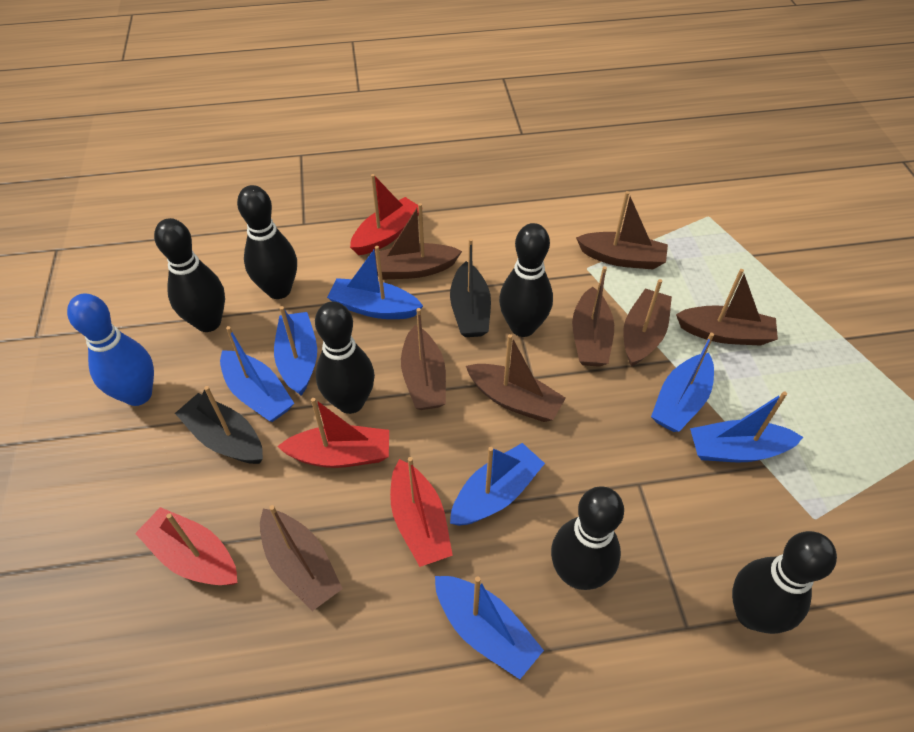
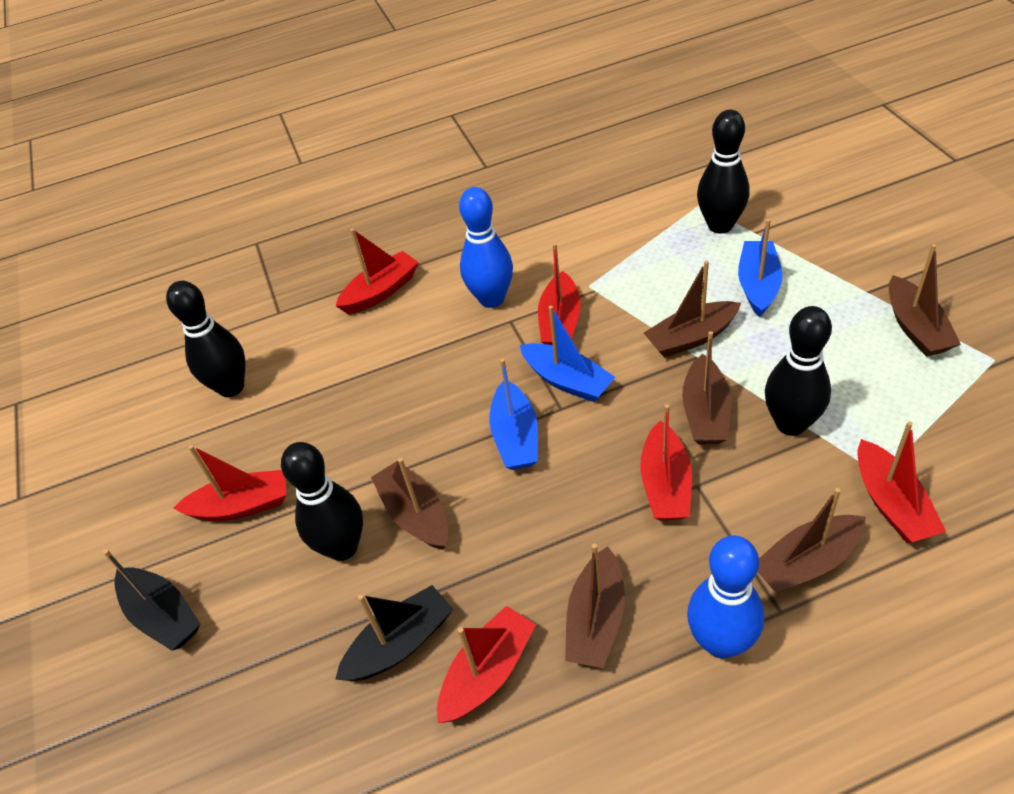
black bowling pin: 6 -> 4
blue boat: 7 -> 3
blue bowling pin: 1 -> 2
brown boat: 8 -> 6
red boat: 4 -> 6

